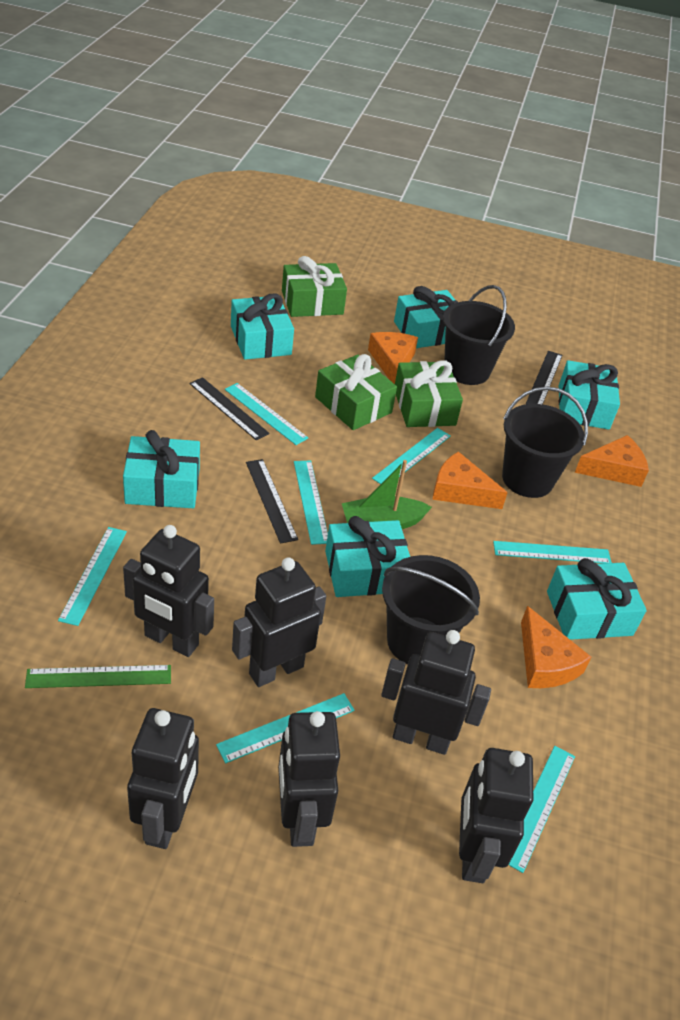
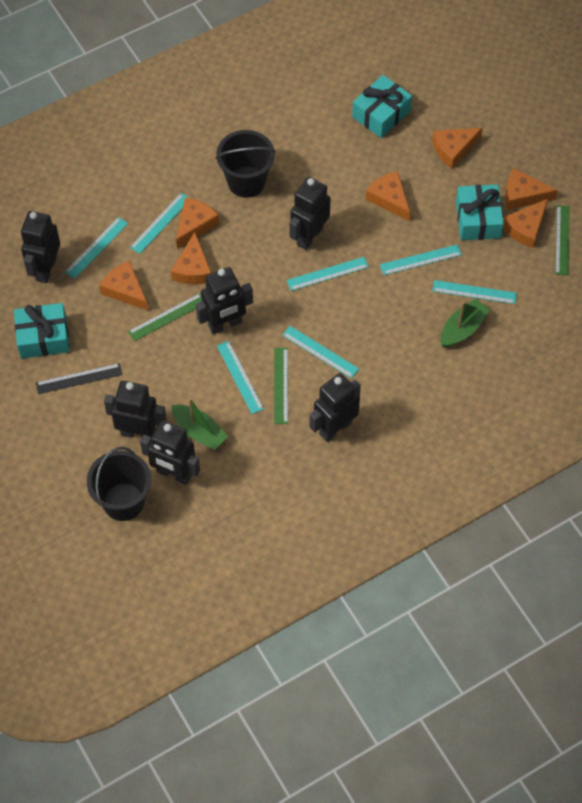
black bucket: 3 -> 2
black ruler: 3 -> 1
green boat: 1 -> 2
green gift: 3 -> 0
green ruler: 1 -> 3
orange cheese: 4 -> 7
turquoise gift: 6 -> 3

